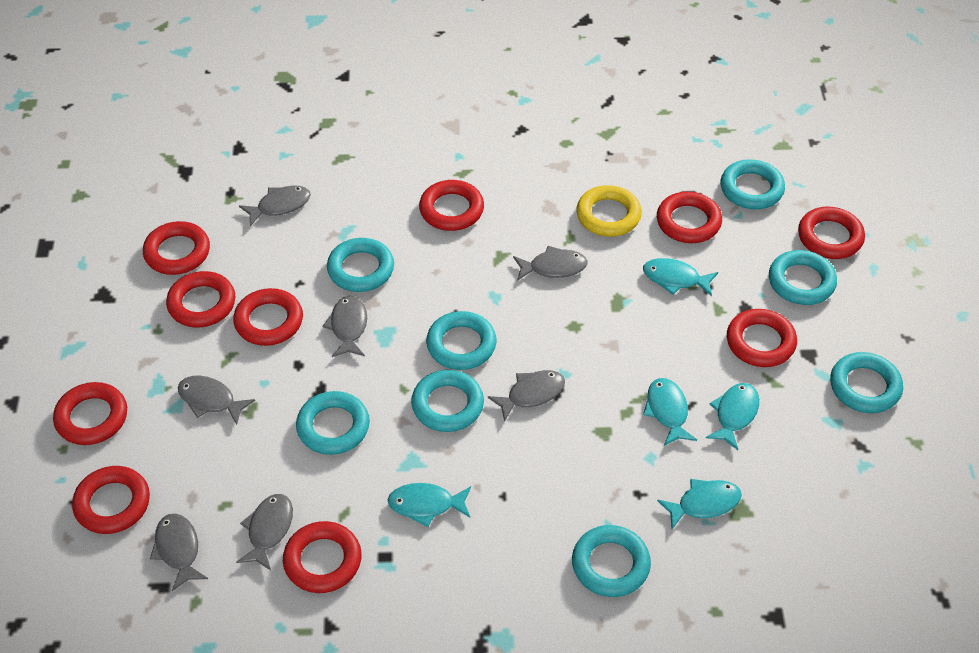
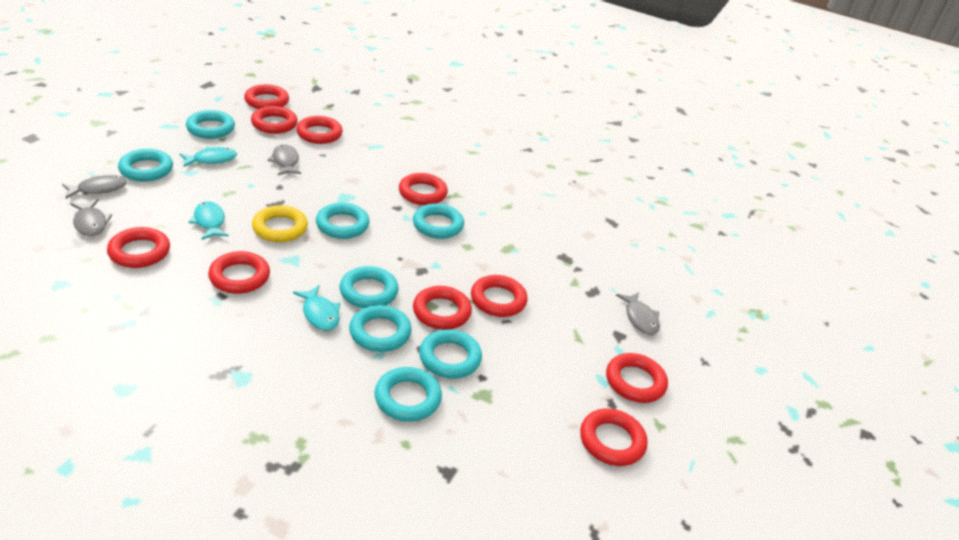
grey fish: 7 -> 4
turquoise fish: 5 -> 3

